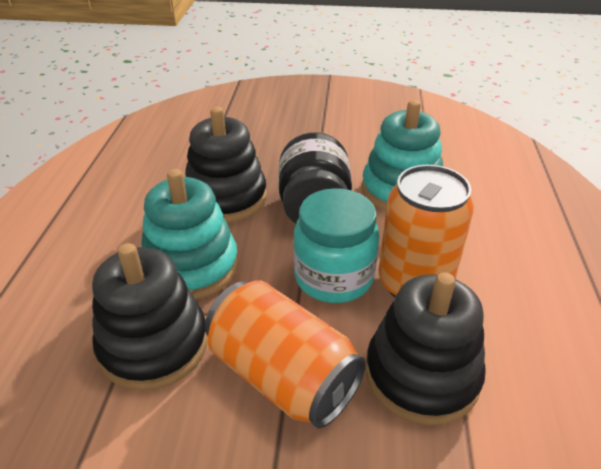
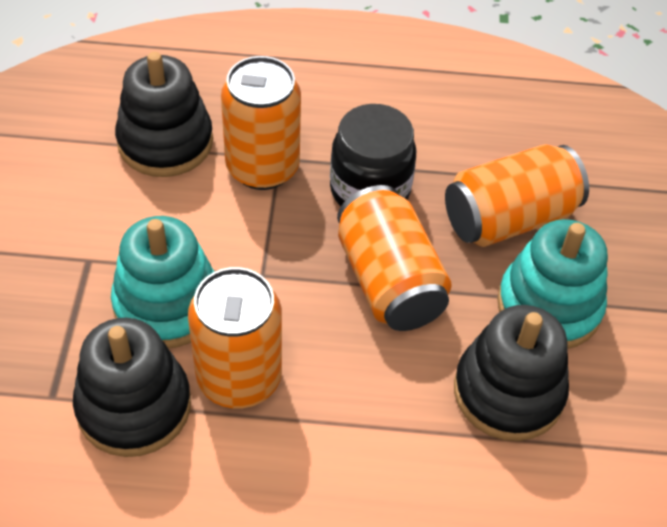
orange can: 2 -> 4
turquoise jar: 1 -> 0

